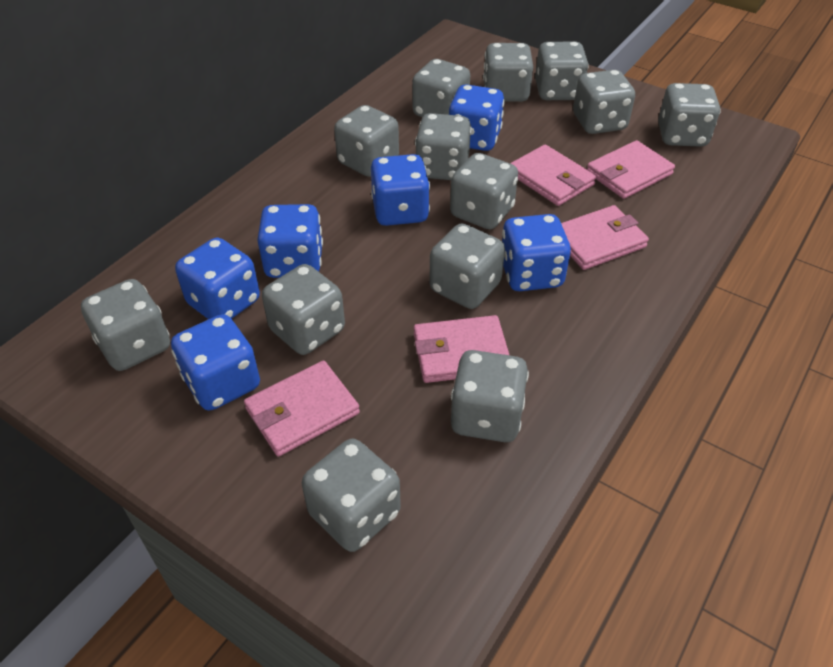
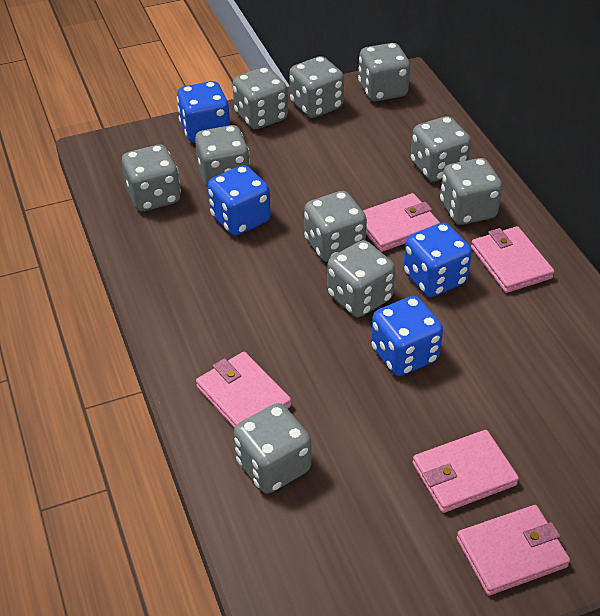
blue dice: 6 -> 4
grey dice: 13 -> 10

